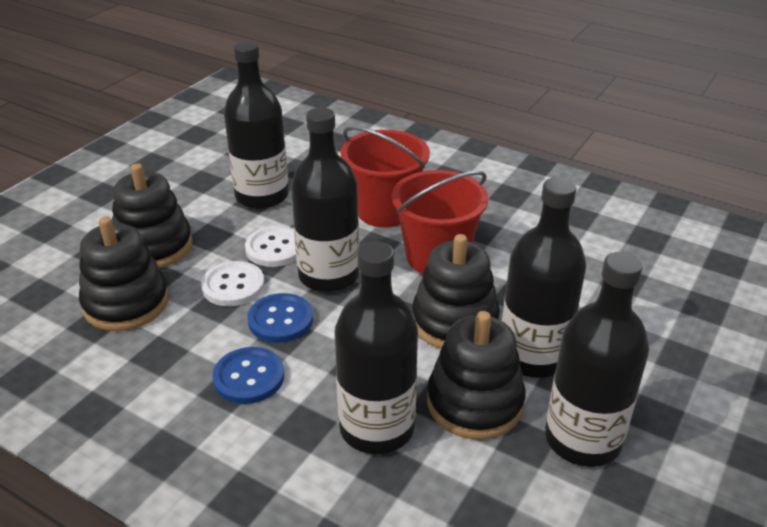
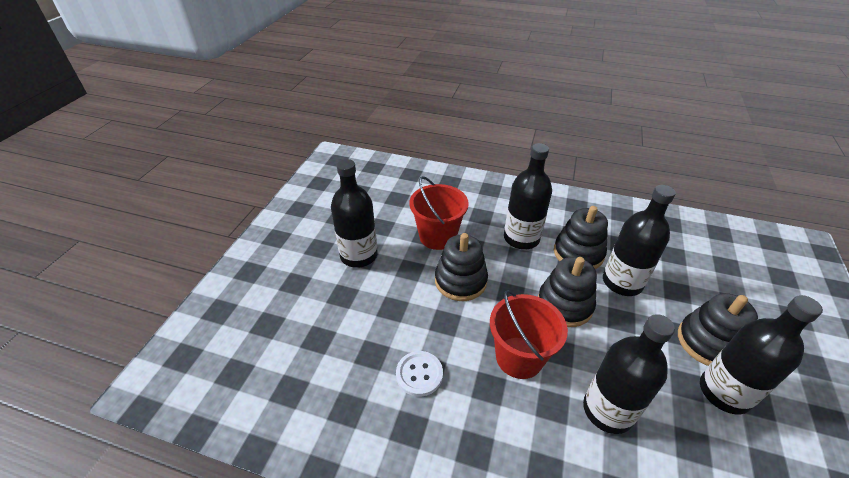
blue button: 2 -> 0
white button: 2 -> 1

